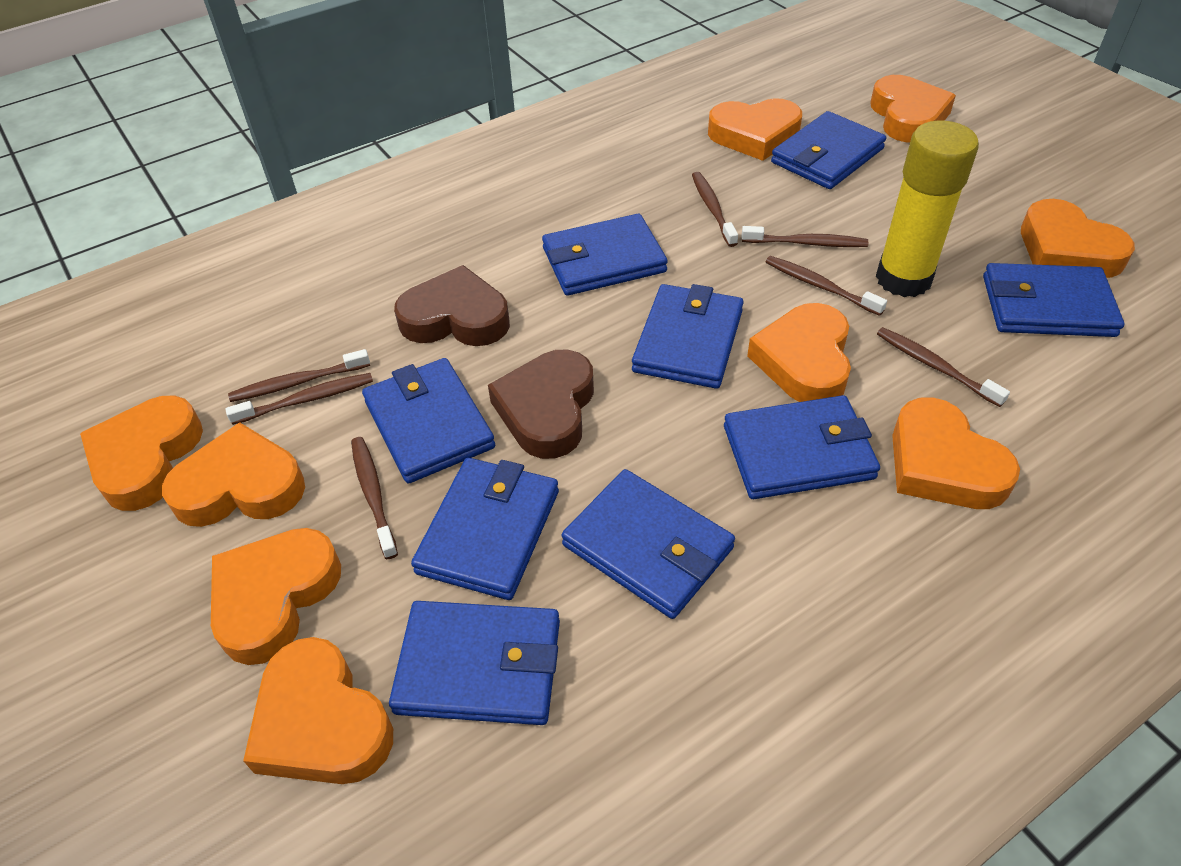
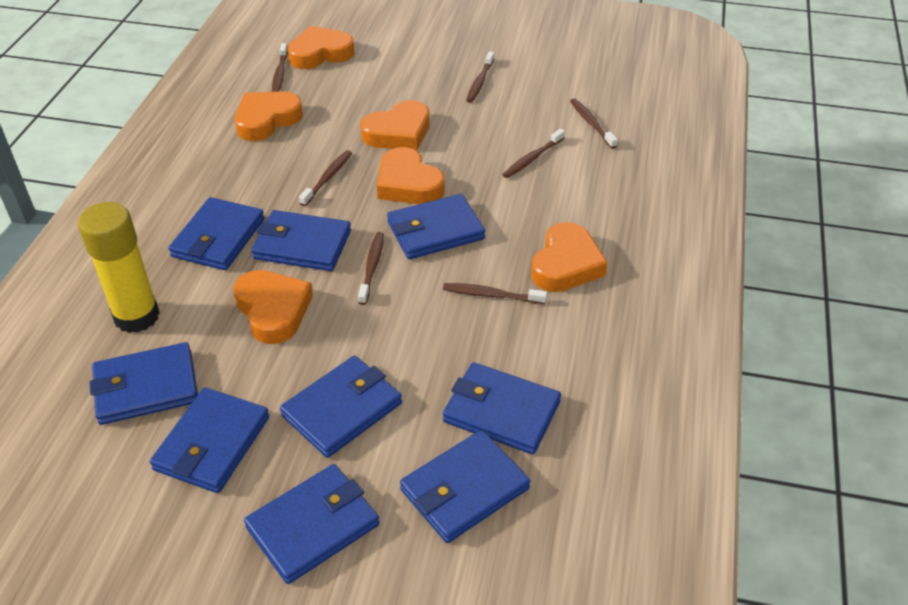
brown heart: 2 -> 0
orange heart: 9 -> 6

